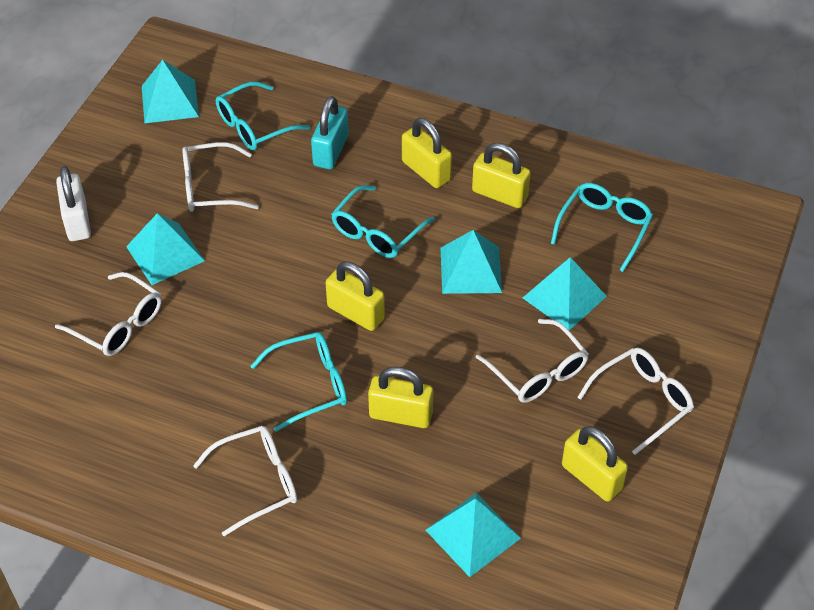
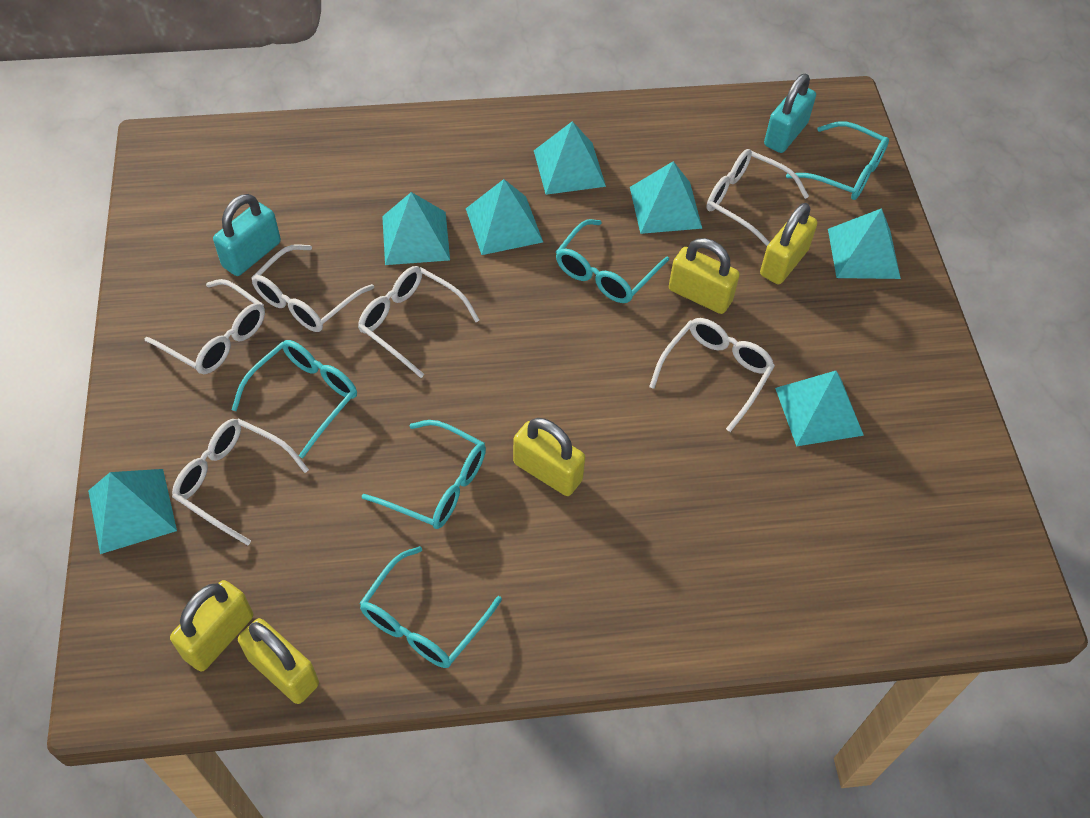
turquoise glasses: 4 -> 5
turquoise padlock: 1 -> 2
turquoise pyramid: 5 -> 7
white glasses: 5 -> 6
white padlock: 1 -> 0

